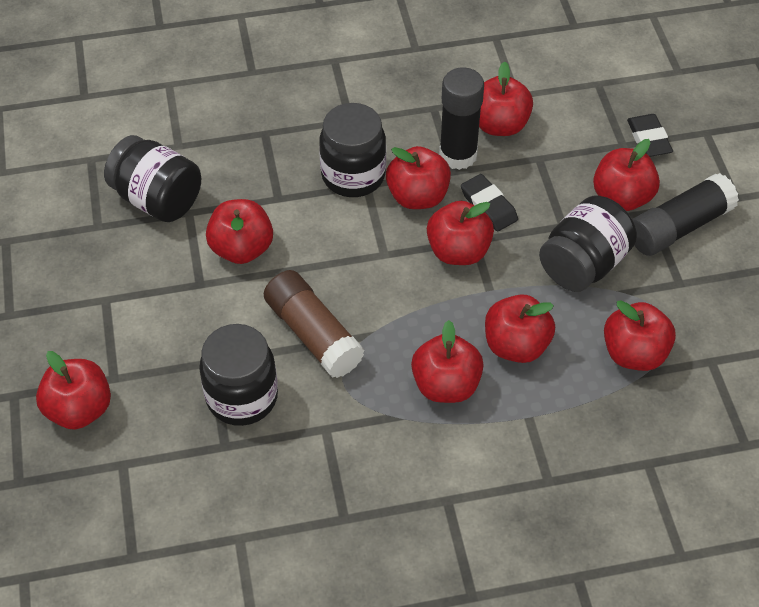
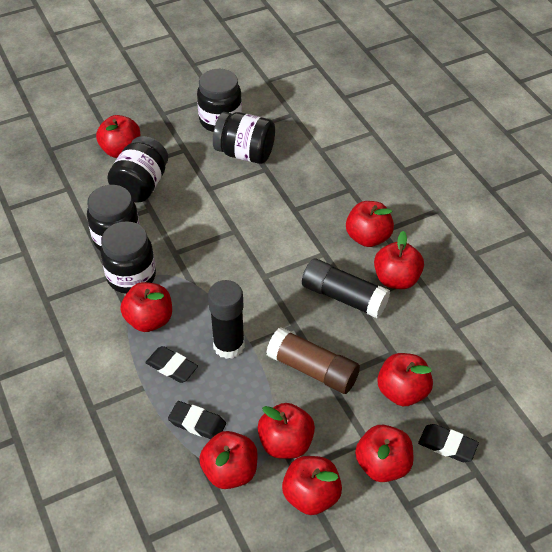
black eraser: 2 -> 3
black jar: 4 -> 5

